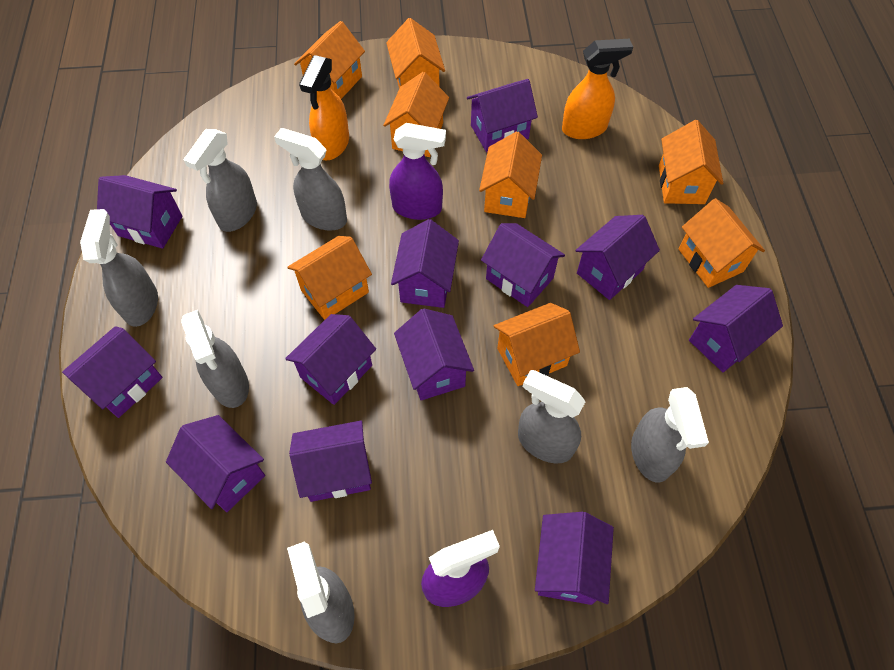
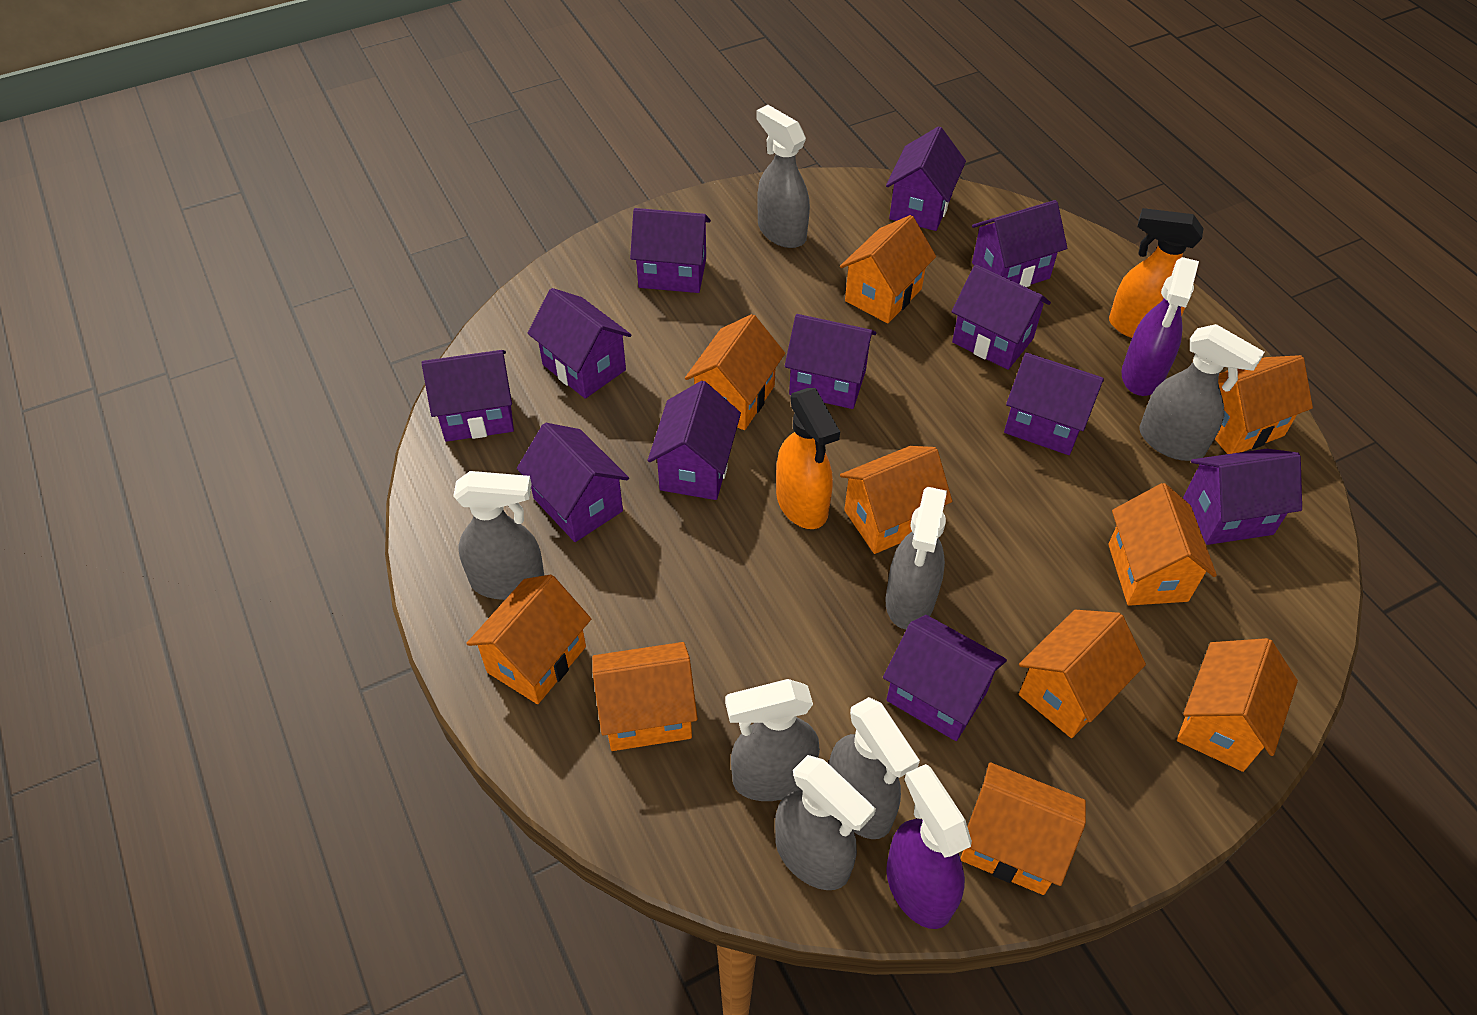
orange house: 8 -> 10

